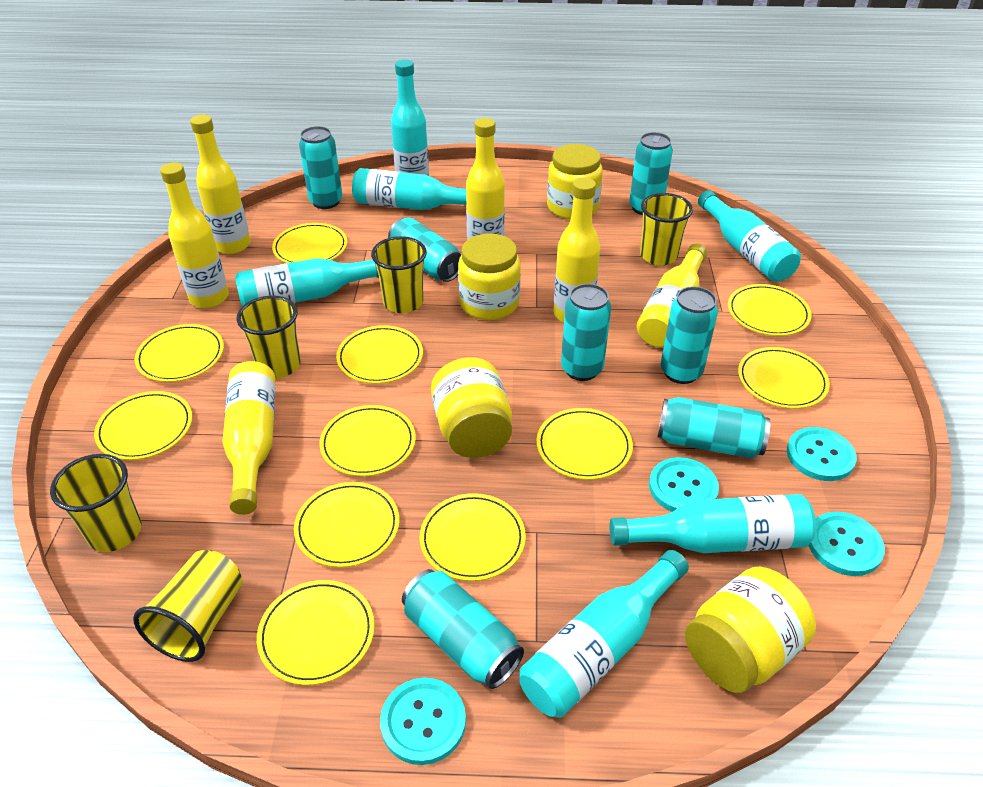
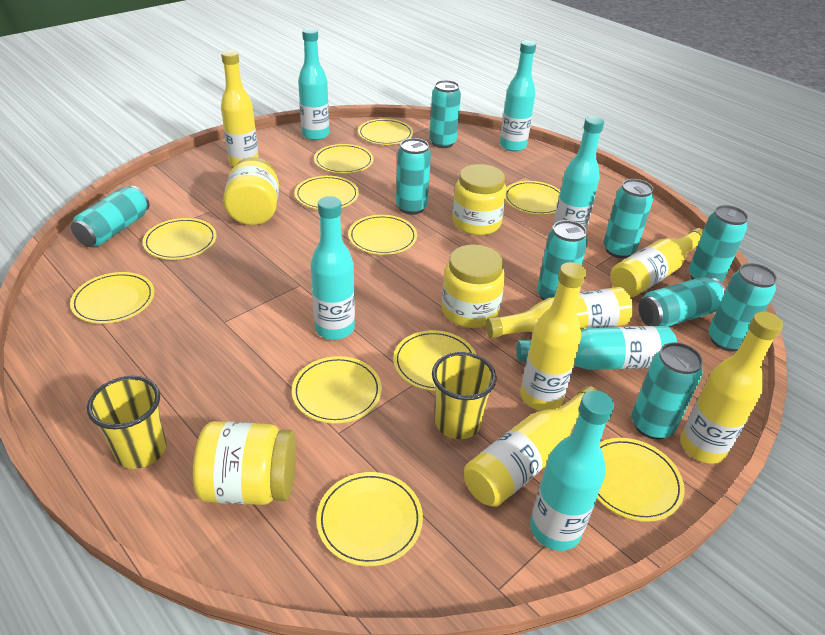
turquoise button: 4 -> 0
turquoise can: 7 -> 9
yellow cup: 5 -> 2

